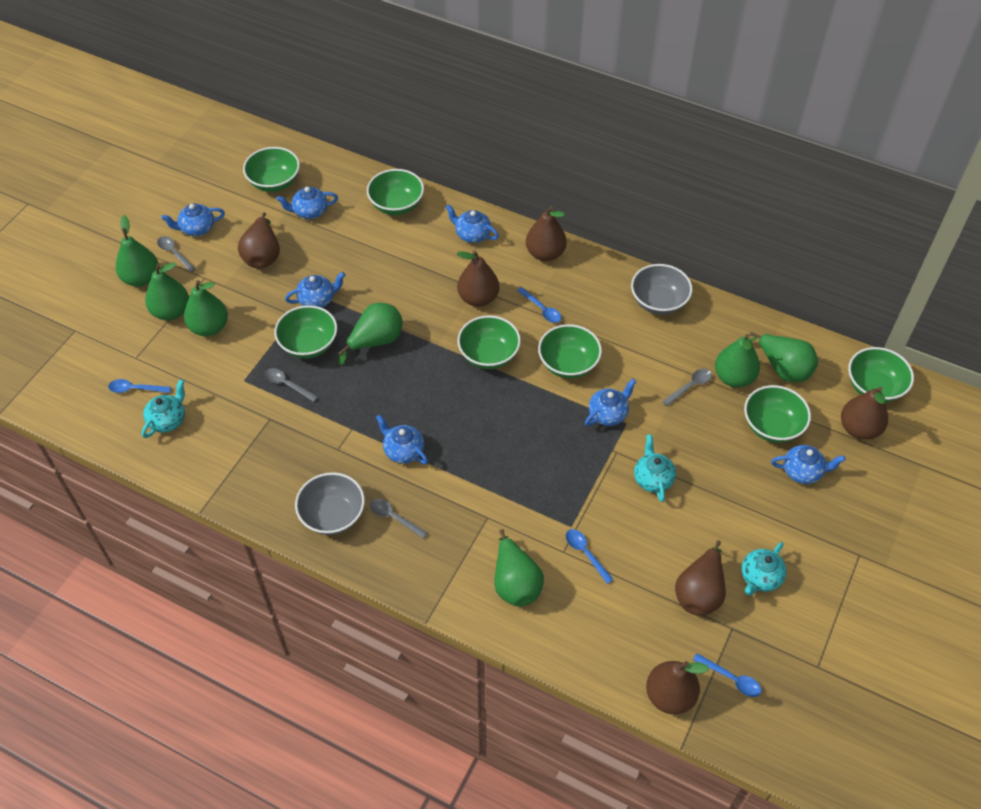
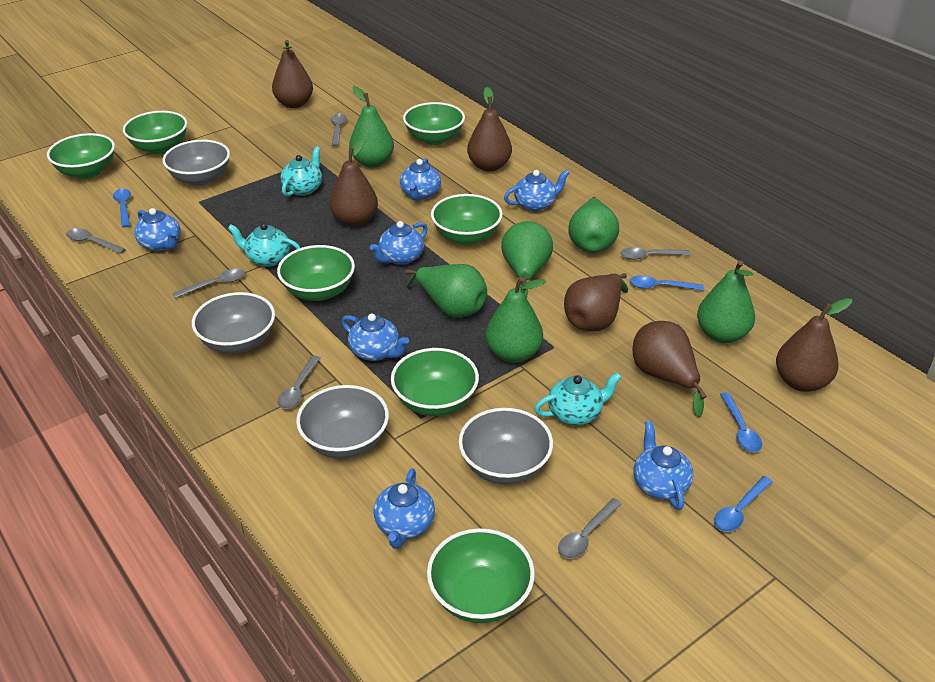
green pear: 7 -> 6
grey bowl: 2 -> 4
grey spoon: 4 -> 6

